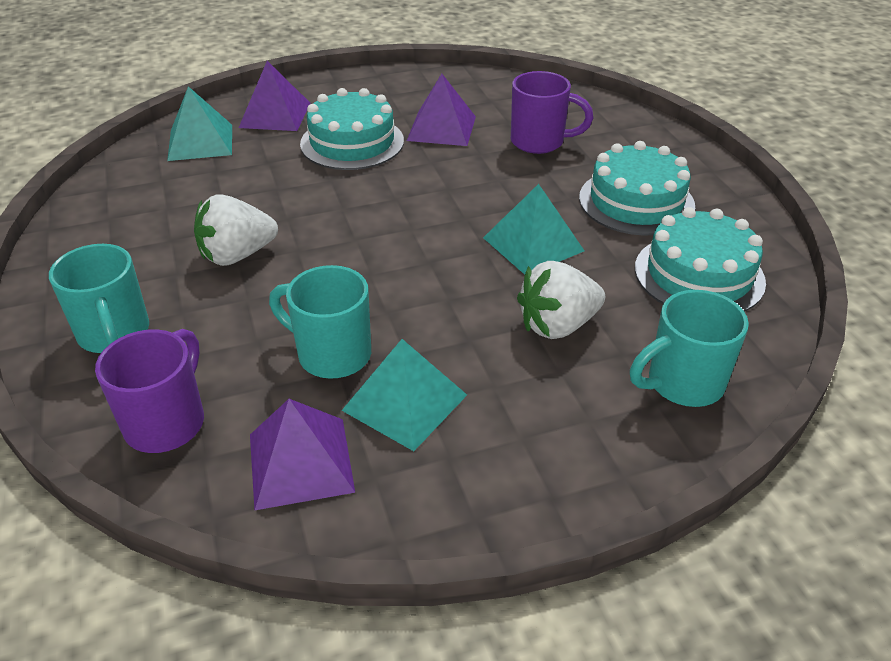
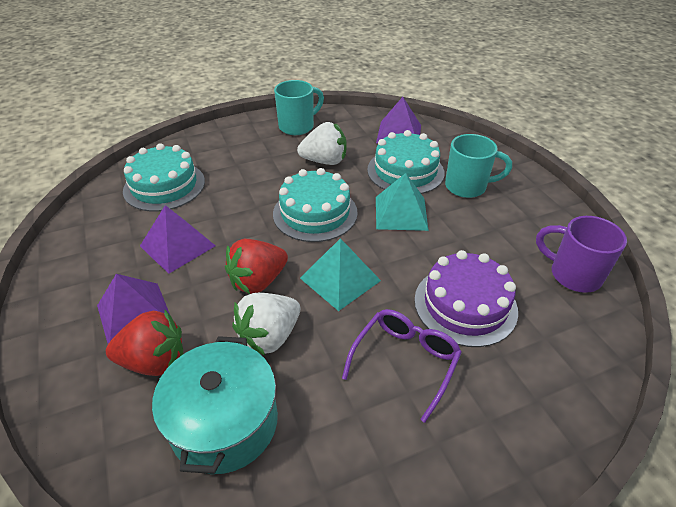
purple cake: 0 -> 1
purple glasses: 0 -> 1
purple mug: 2 -> 1
red strawberry: 0 -> 2
turquoise mug: 3 -> 2
turquoise pot: 0 -> 1
turquoise pyramid: 3 -> 2

